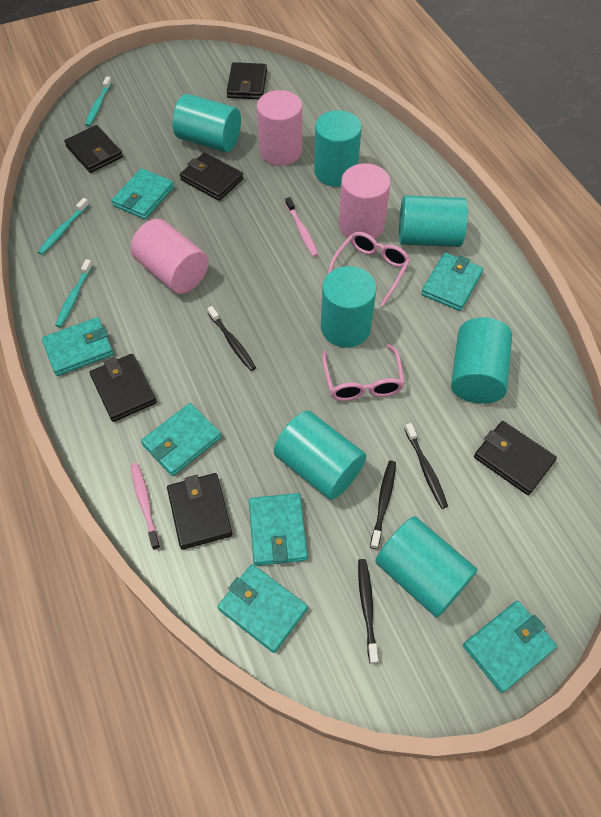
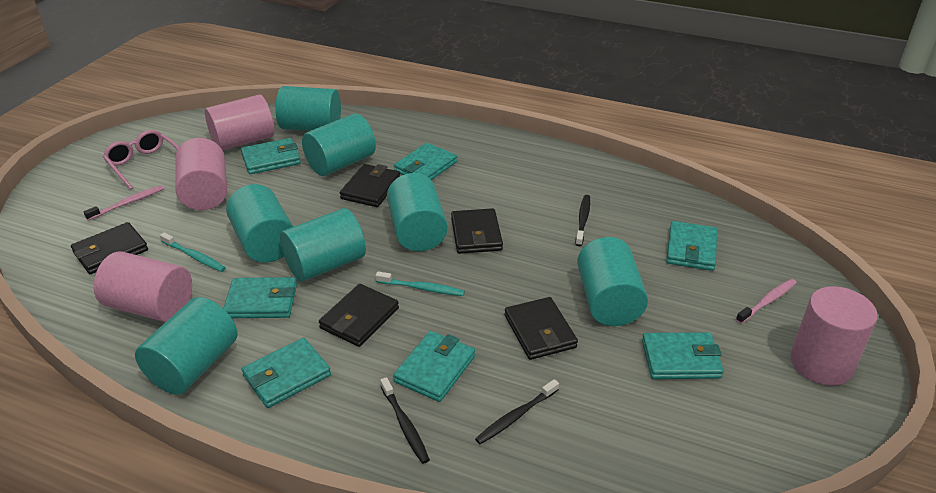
black toothbrush: 4 -> 3
black wallet: 6 -> 5
pink cylinder: 3 -> 4
pink glasses: 2 -> 1
turquoise toothbrush: 3 -> 2

